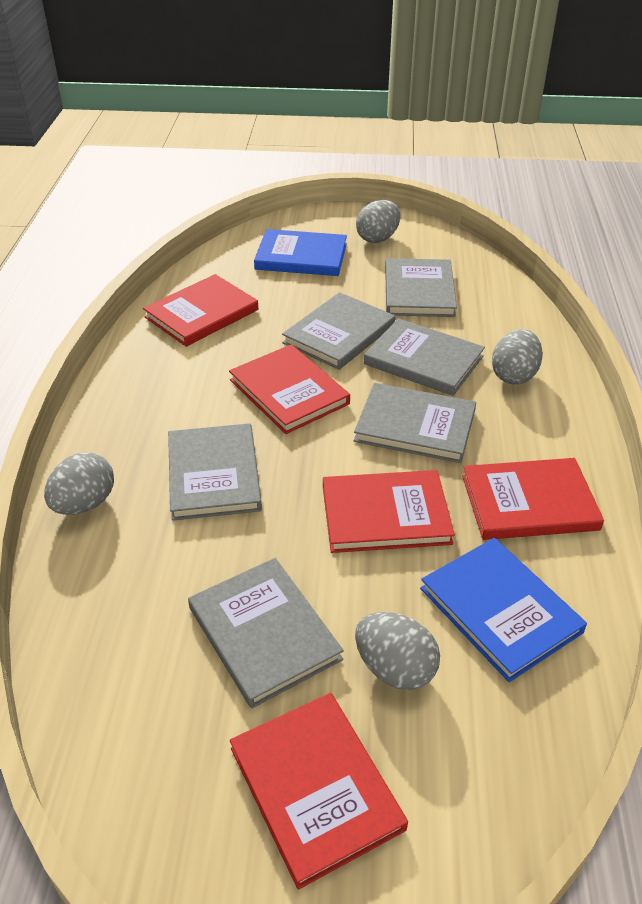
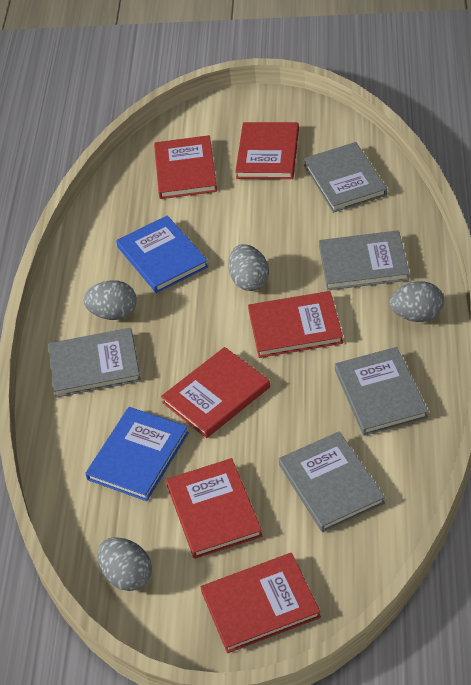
grey book: 6 -> 5
red book: 5 -> 6

